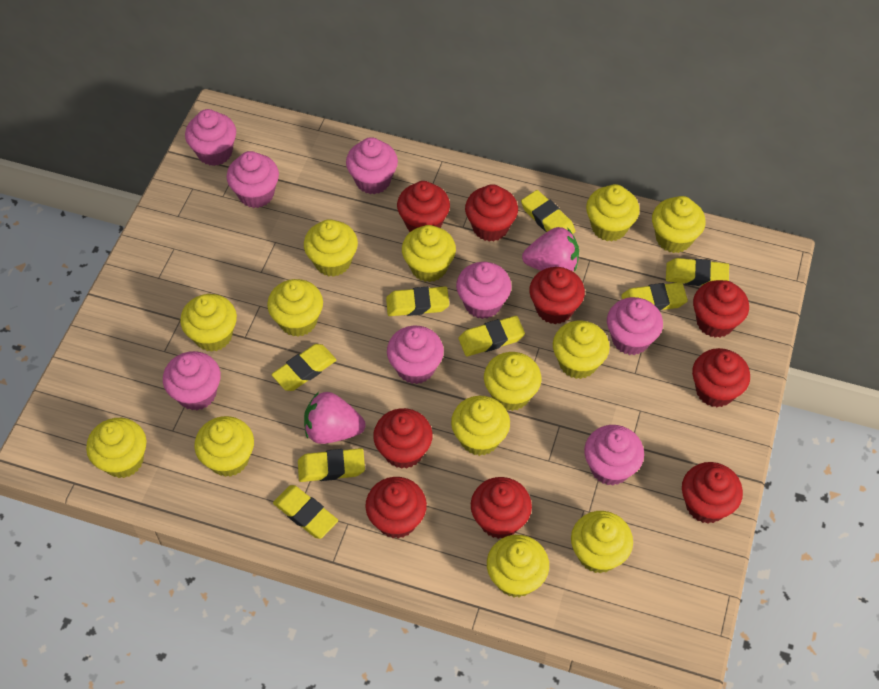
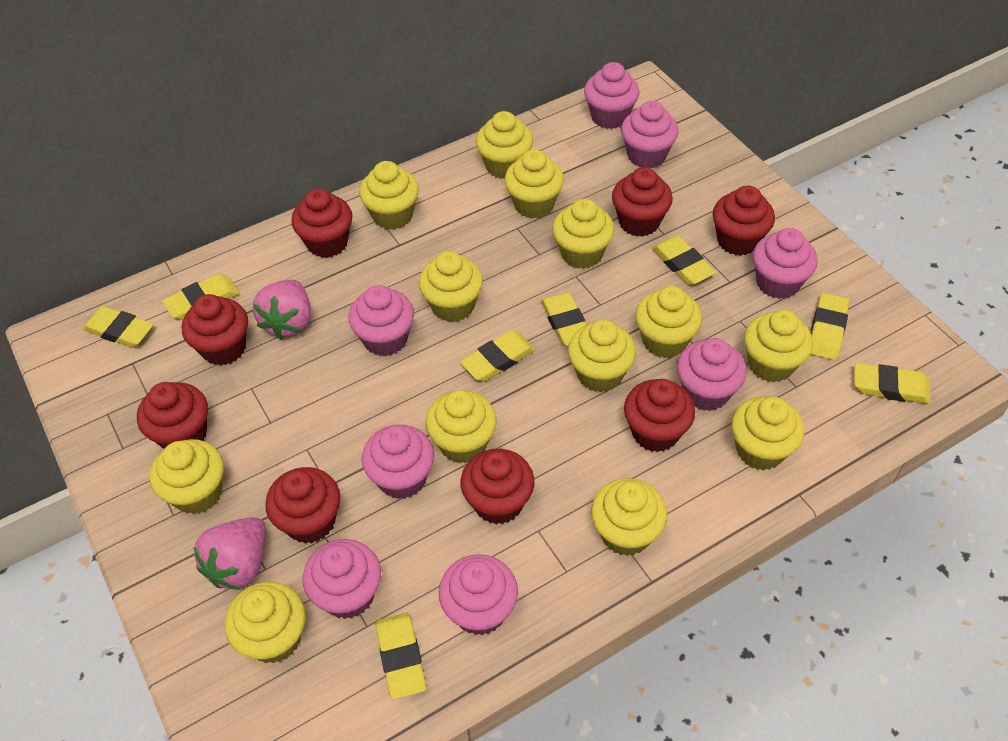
red cupcake: 9 -> 8

